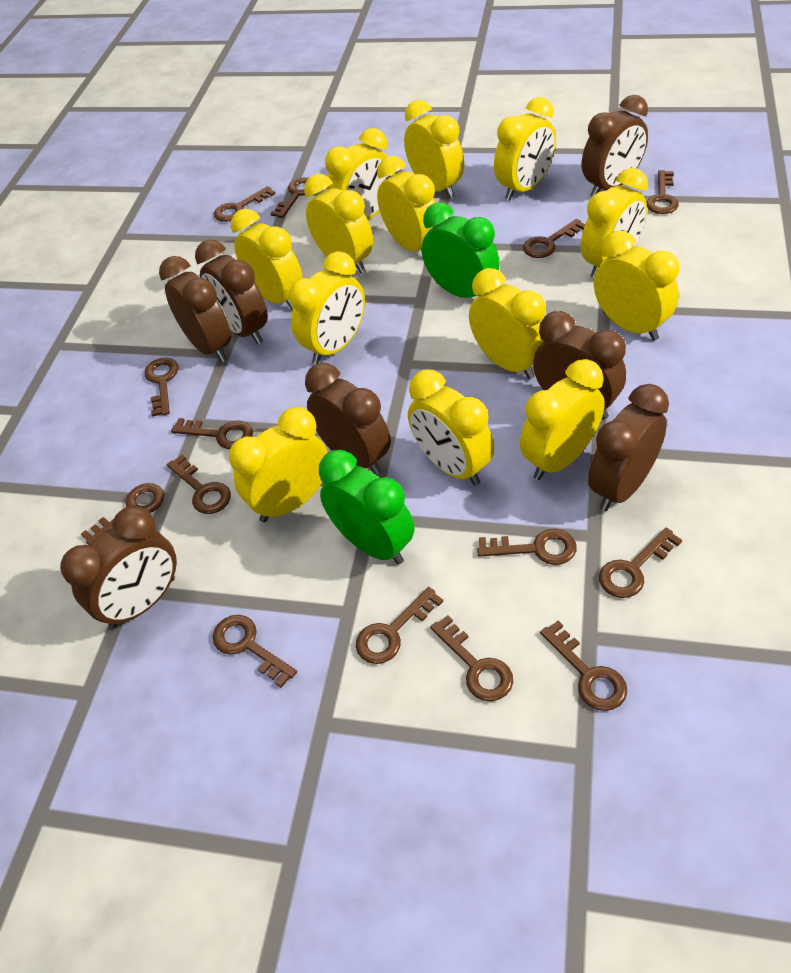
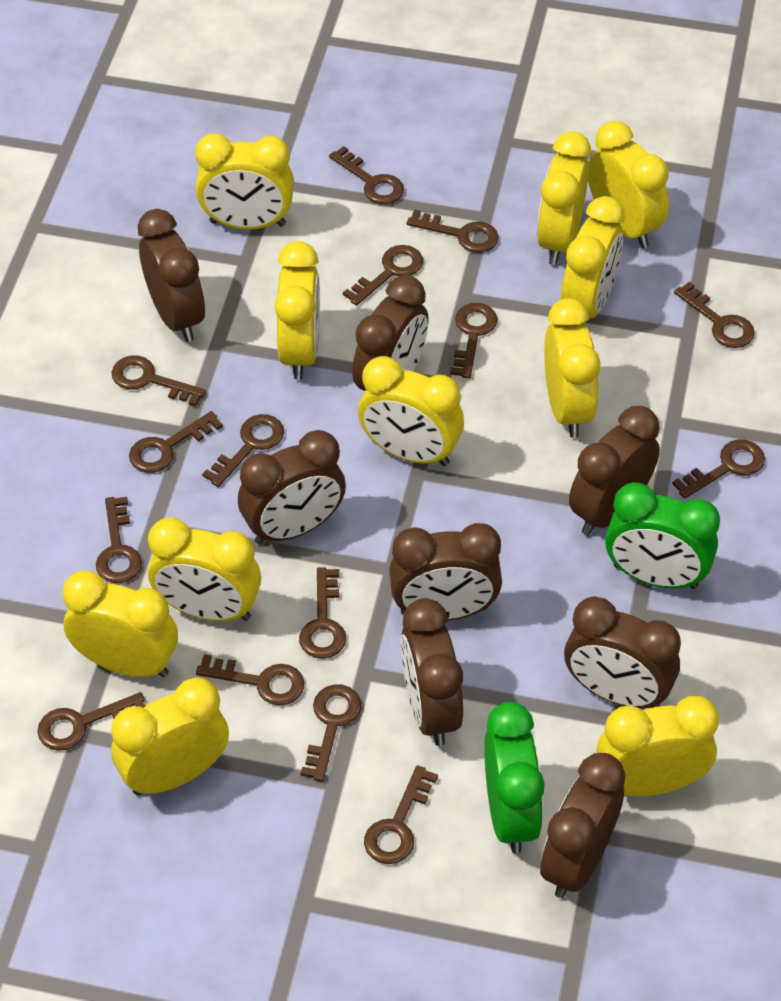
brown clock: 7 -> 8
brown key: 14 -> 15
yellow clock: 13 -> 11

